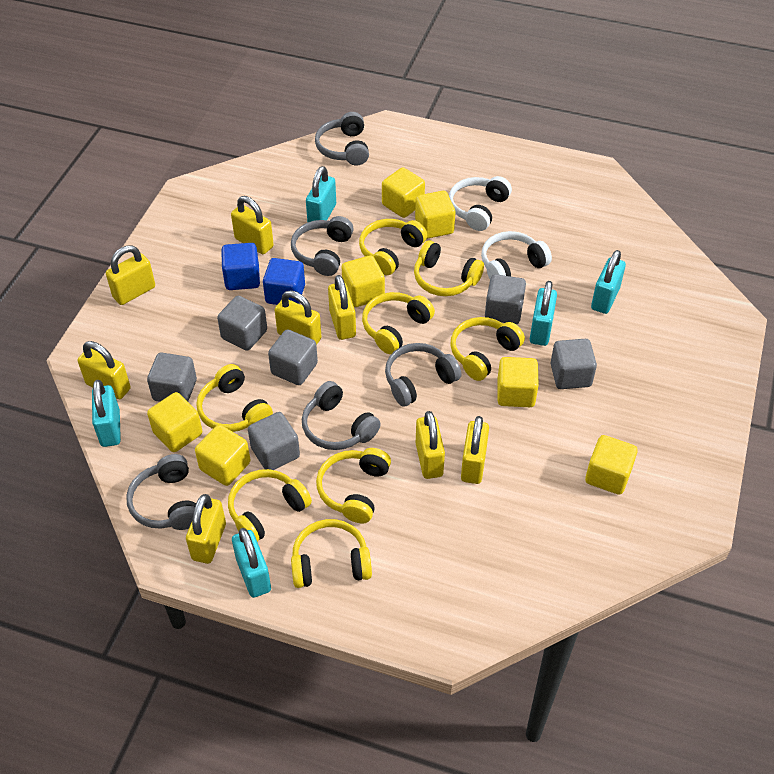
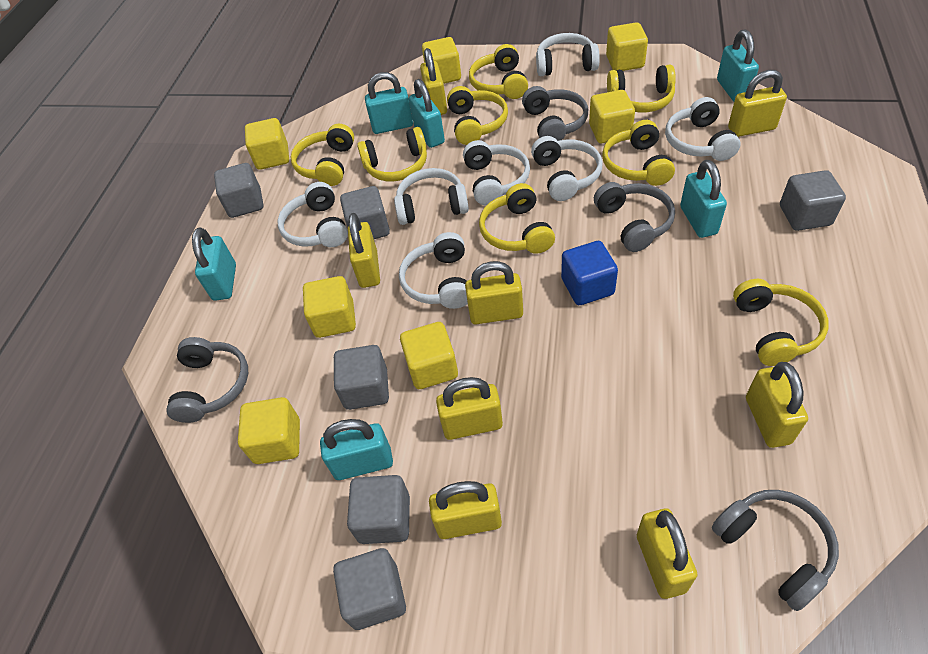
blue cube: 2 -> 1
grey headphones: 5 -> 4
turquoise padlock: 5 -> 6
white headphones: 2 -> 7

